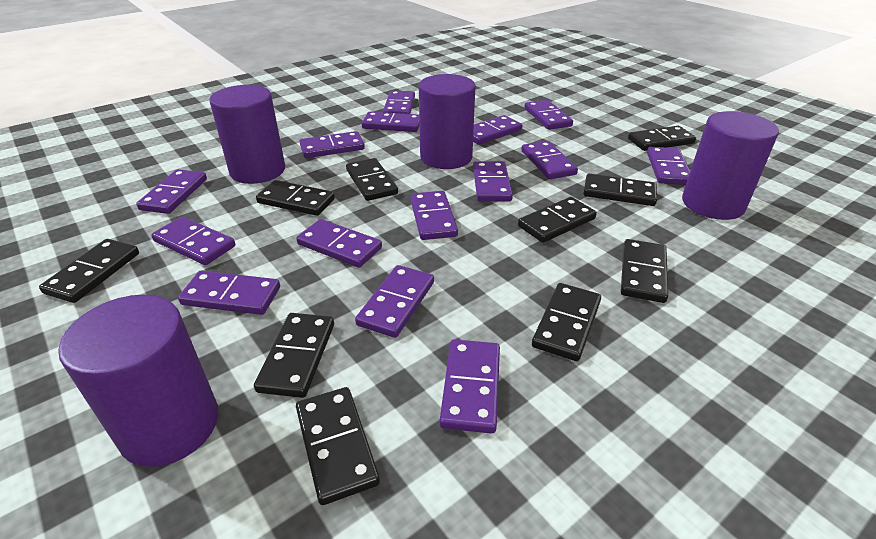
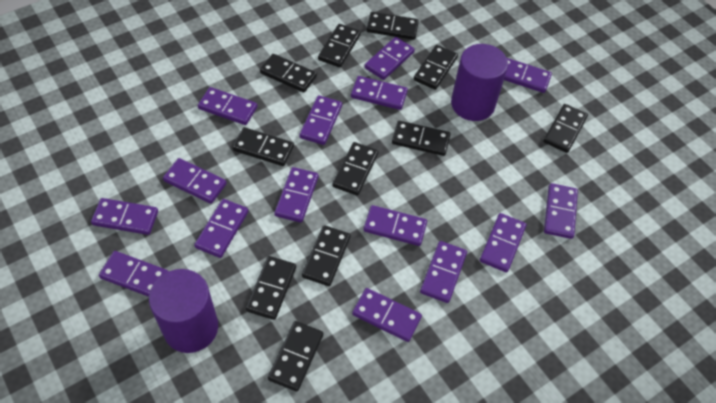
black domino: 10 -> 11
purple cylinder: 4 -> 2

